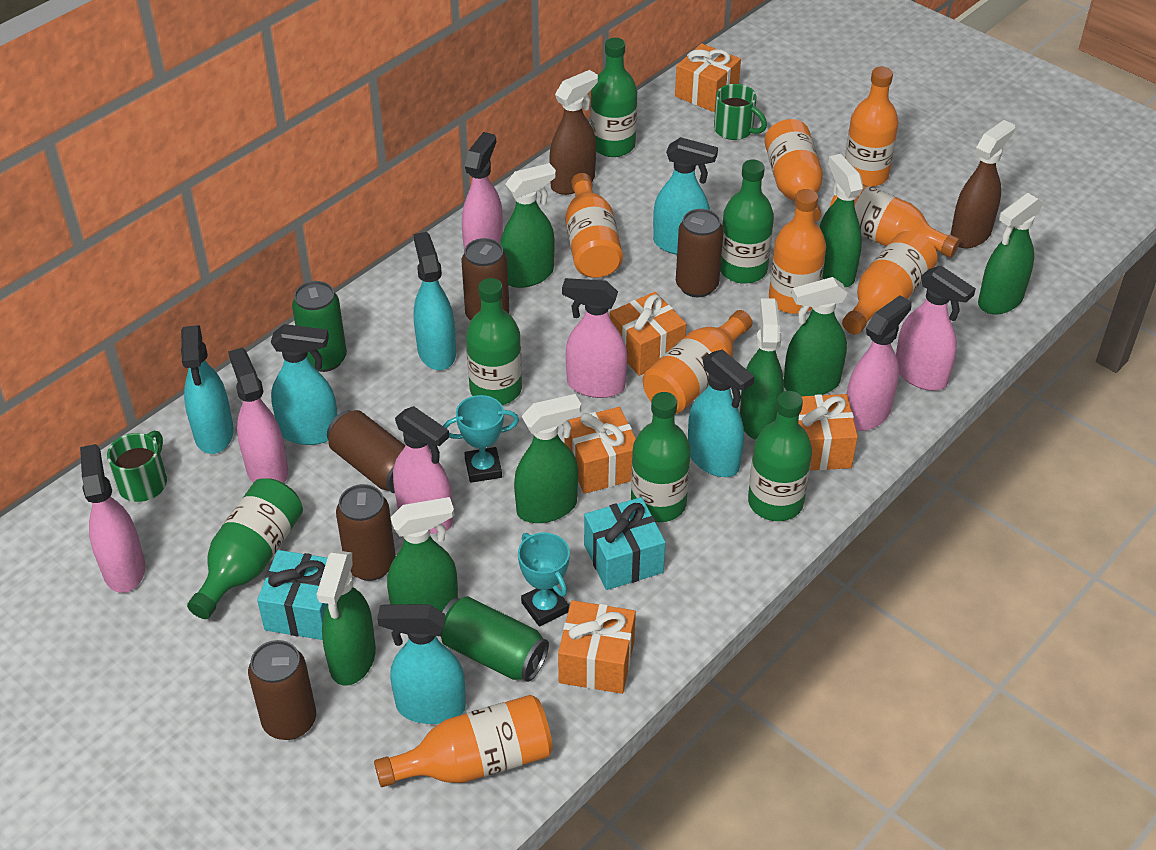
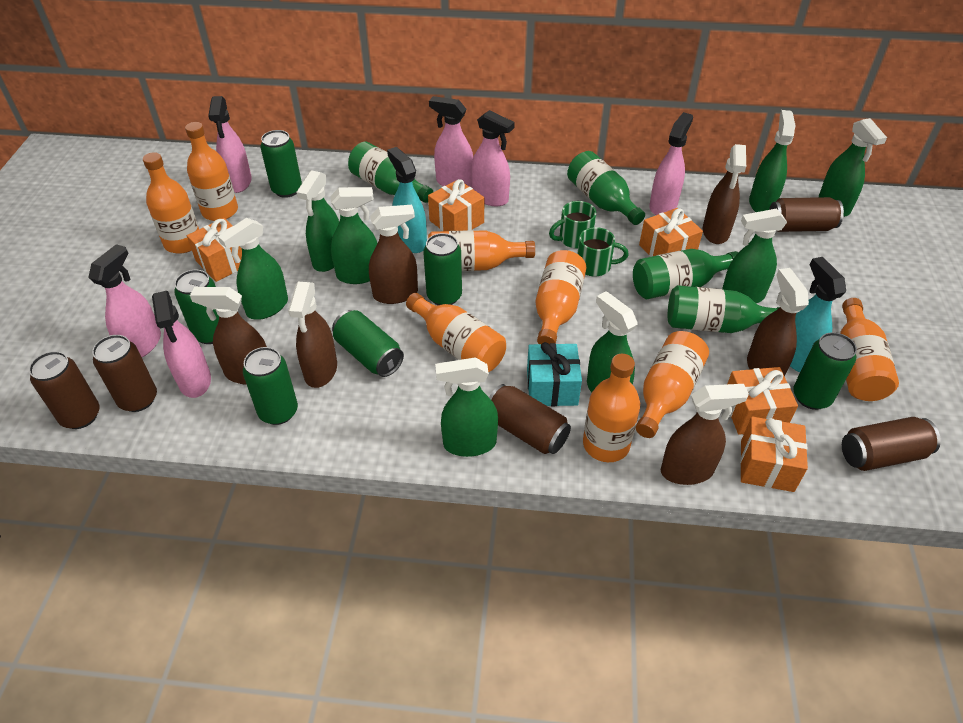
brown spray bottle: 2 -> 6
green bottle: 6 -> 4
green can: 2 -> 6
pink spray bottle: 7 -> 6
turquoise gift: 2 -> 1
turquoise spray bottle: 6 -> 2
turquoise trophy: 2 -> 0

